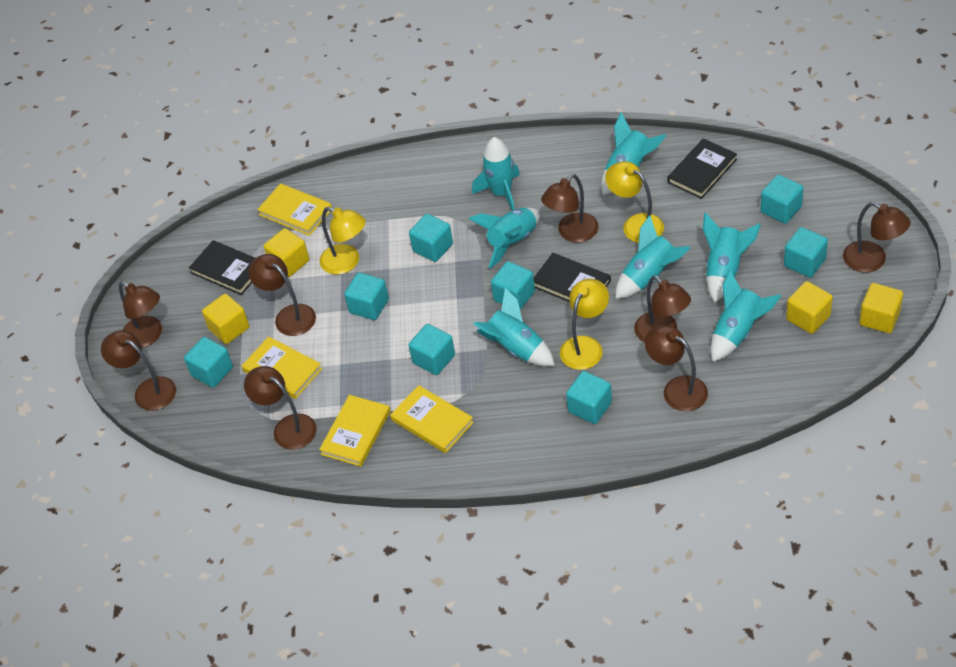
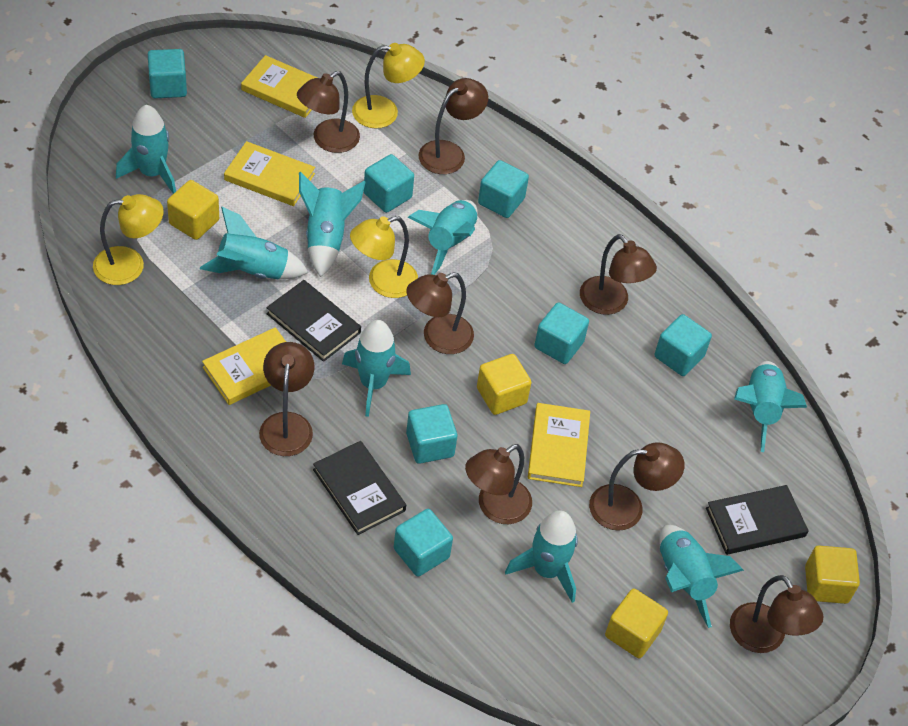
turquoise cube: 8 -> 7
turquoise rocket: 7 -> 8

